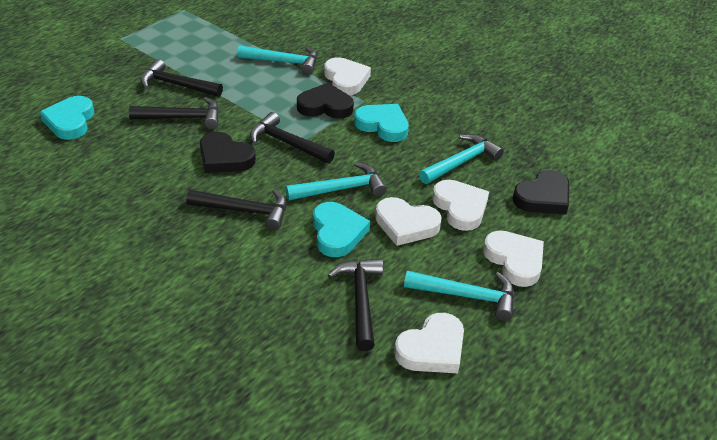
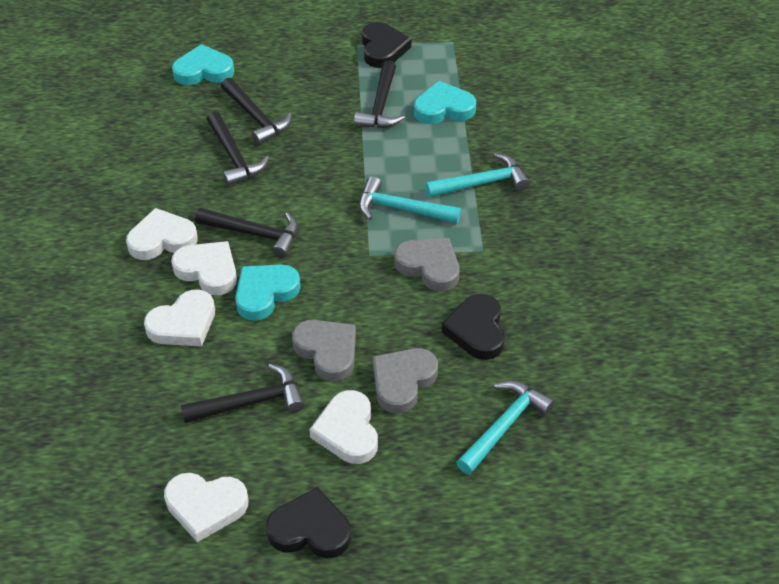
grey heart: 0 -> 3
turquoise hammer: 4 -> 3

